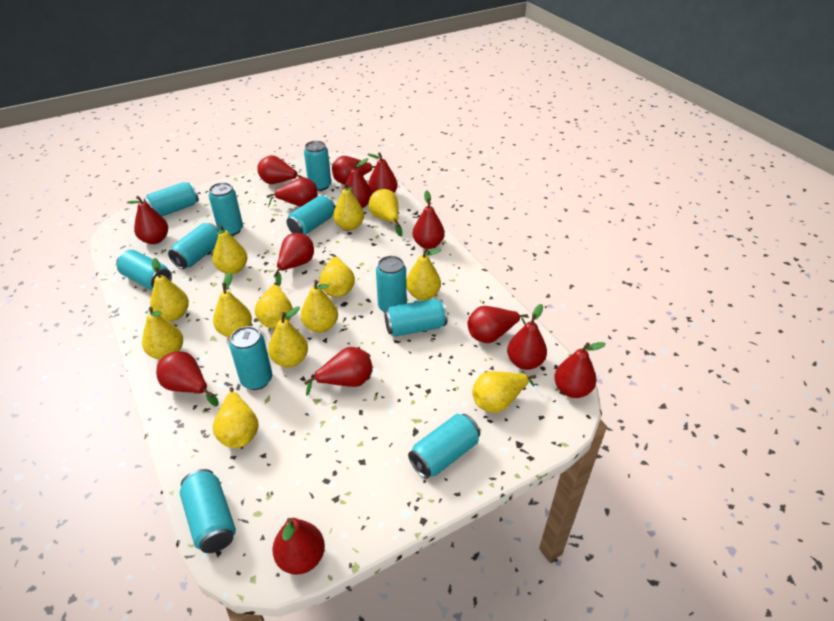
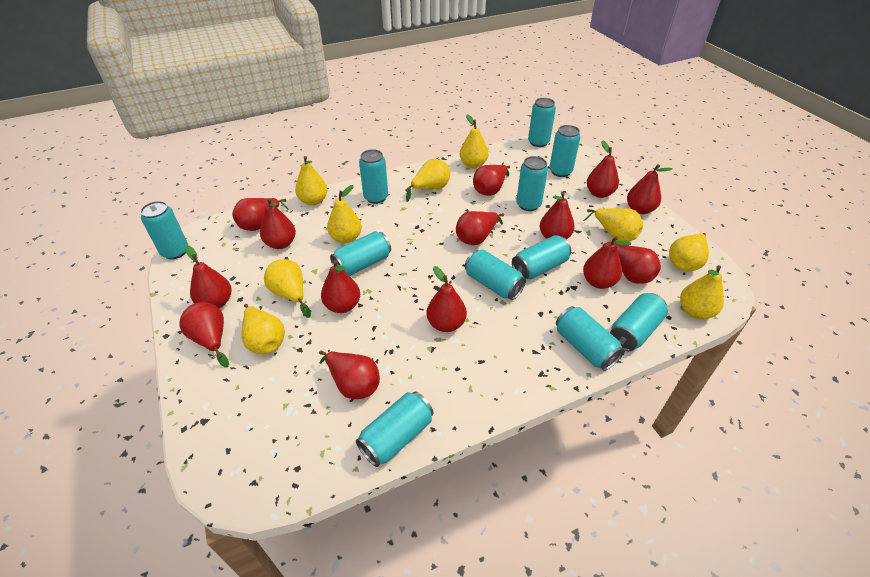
yellow pear: 13 -> 9

